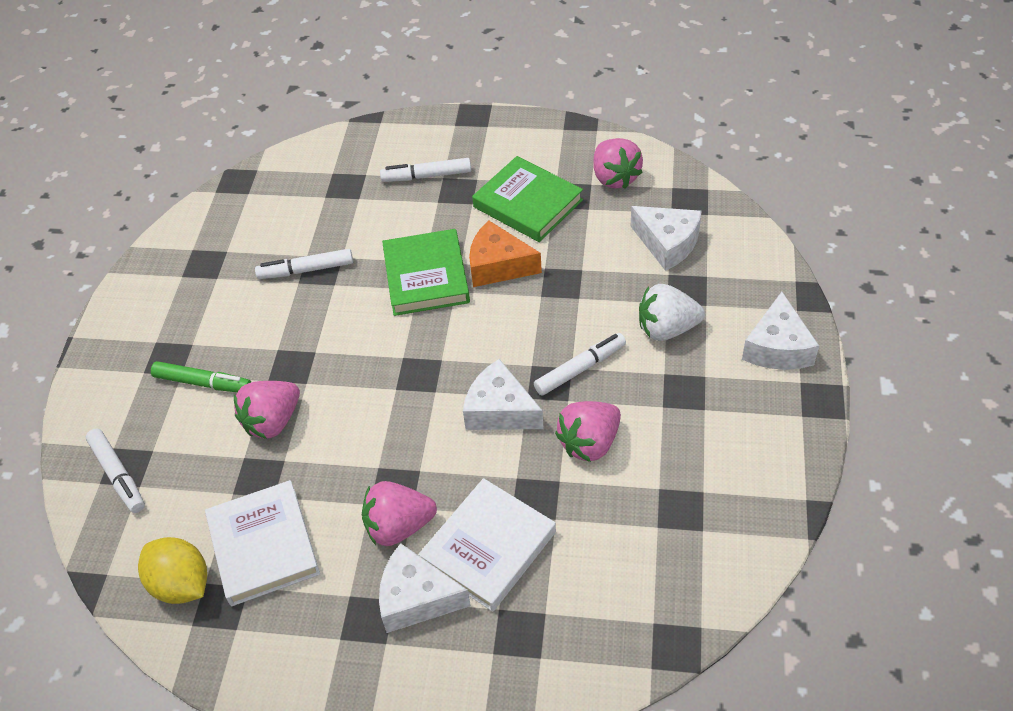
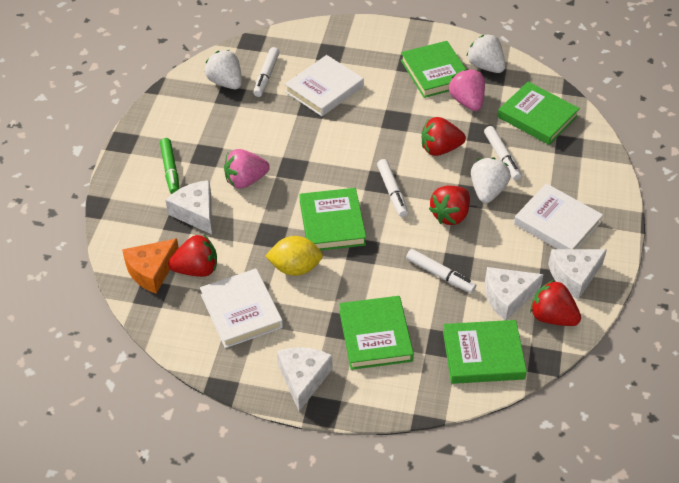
green book: 2 -> 5
pink strawberry: 4 -> 2
red strawberry: 0 -> 4
white book: 2 -> 3
white strawberry: 1 -> 3

